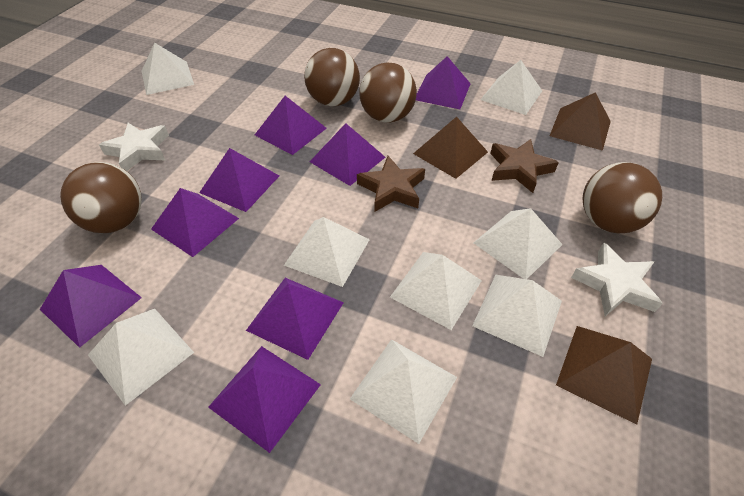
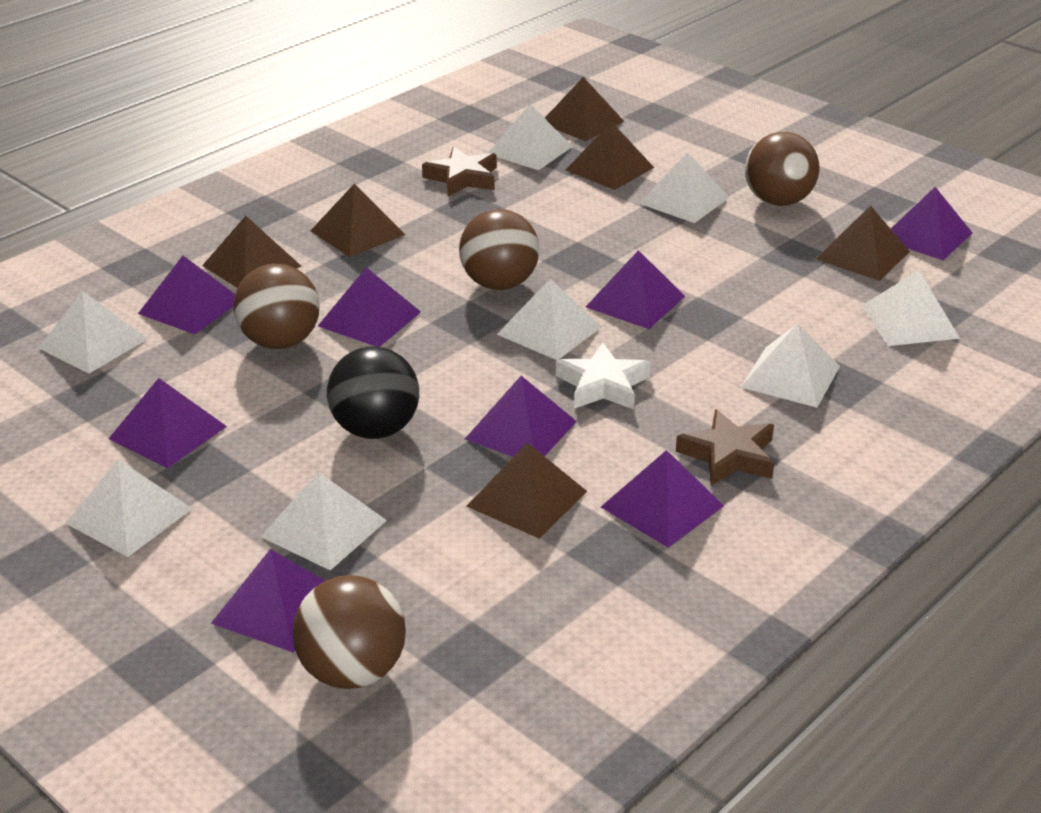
black ball: 0 -> 1
brown pyramid: 3 -> 6
white star: 2 -> 1

